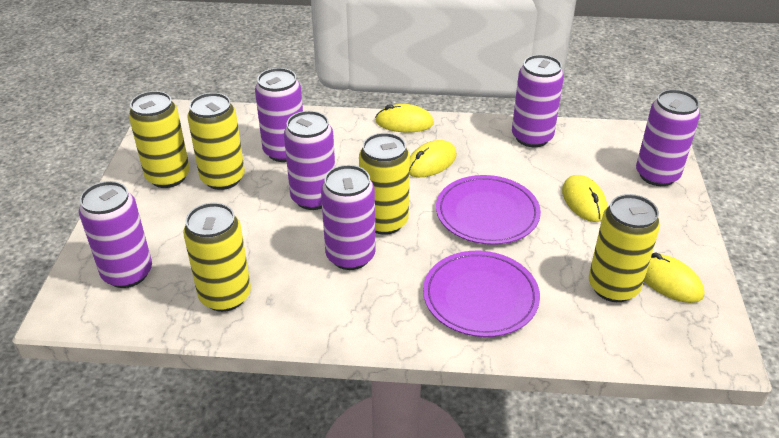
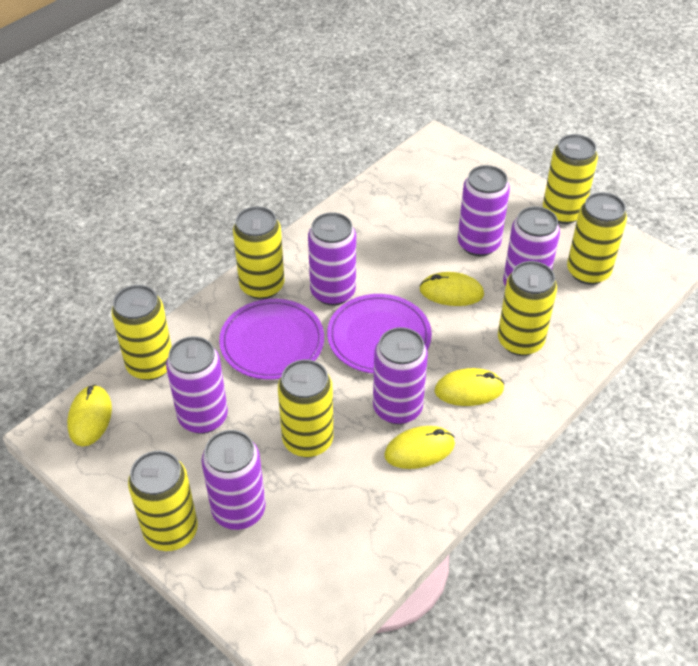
yellow can: 5 -> 7

